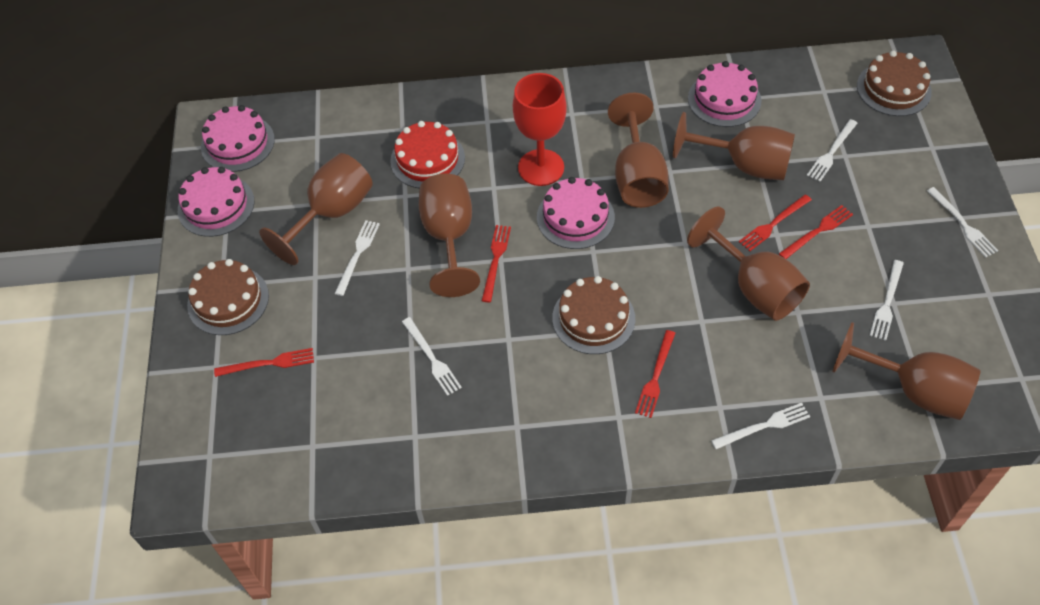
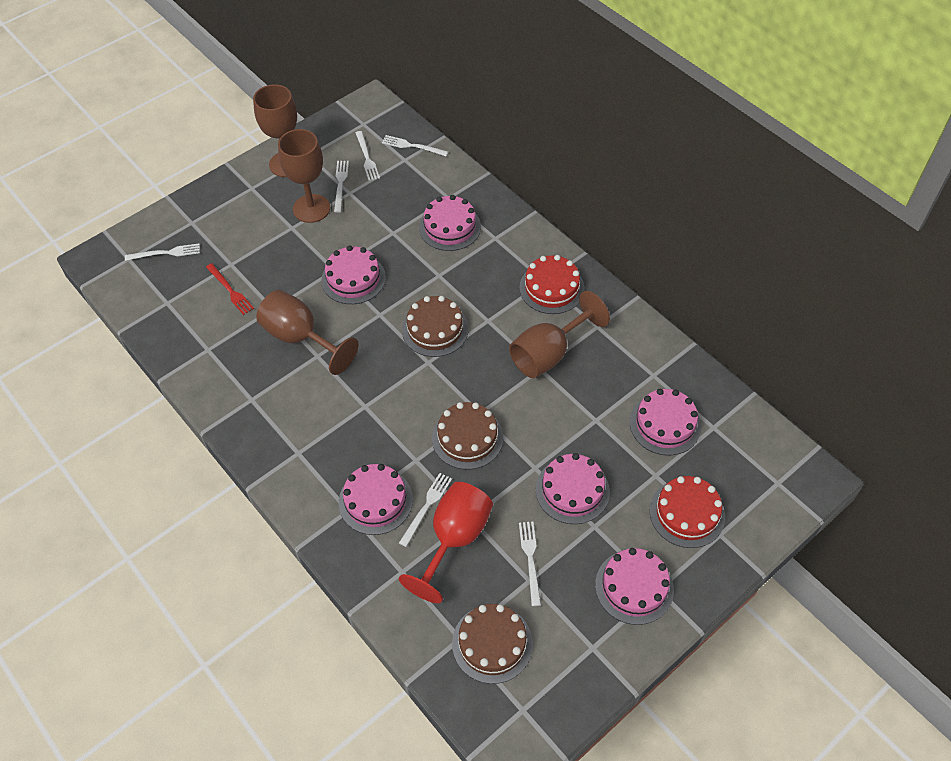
brown goblet: 6 -> 4
pink cake: 4 -> 6
red cake: 1 -> 2
red fork: 5 -> 1

